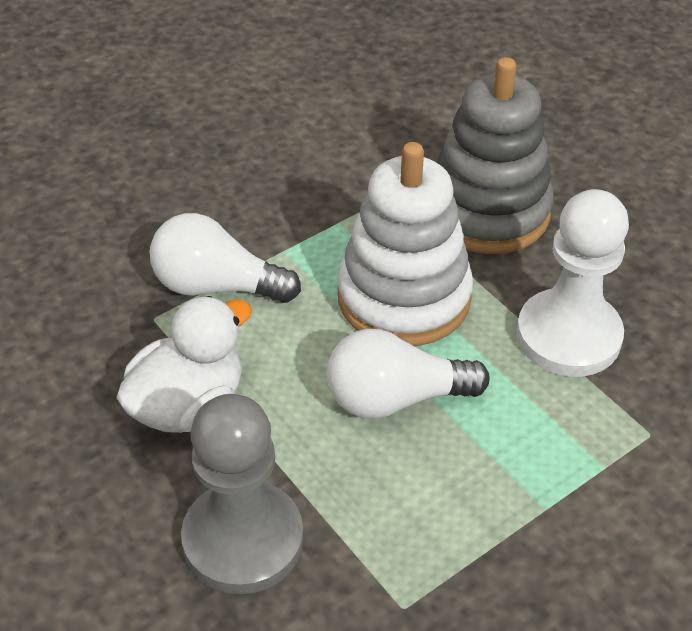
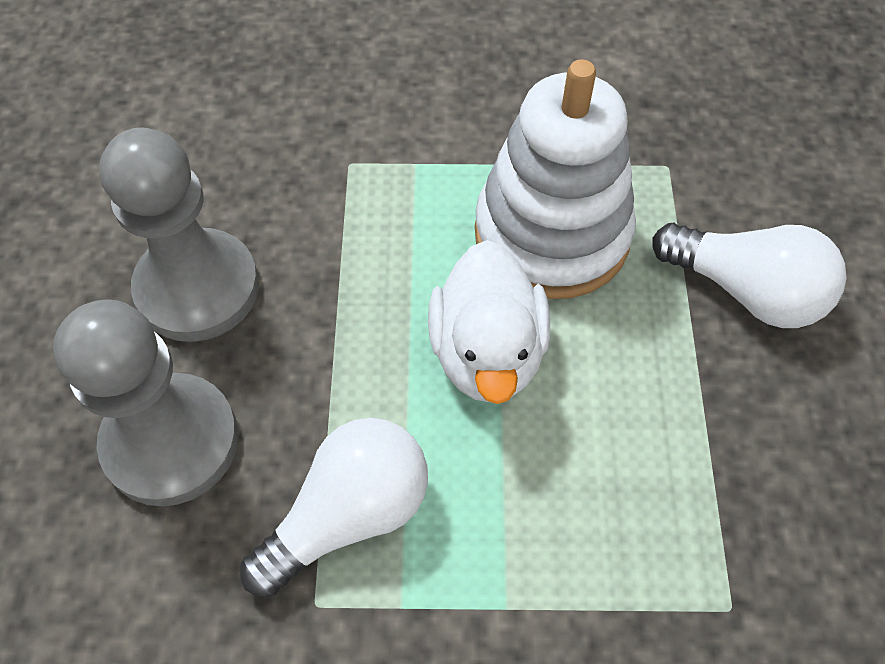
grey pawn: 1 -> 2
grey stacking toy: 1 -> 0
white pawn: 1 -> 0

